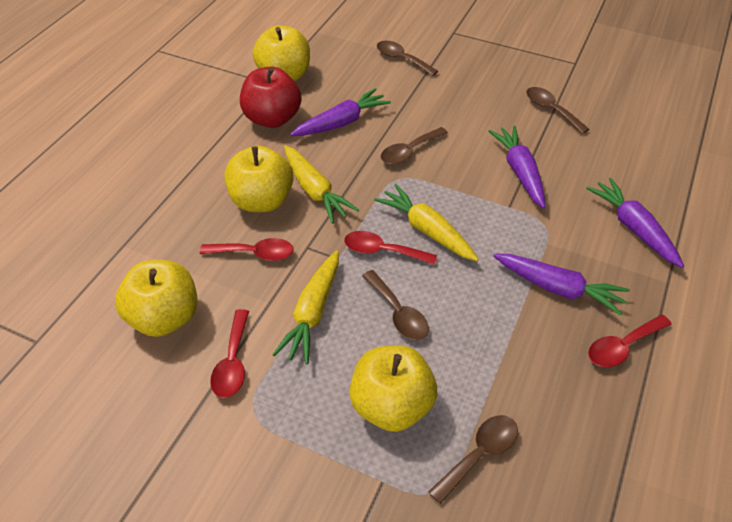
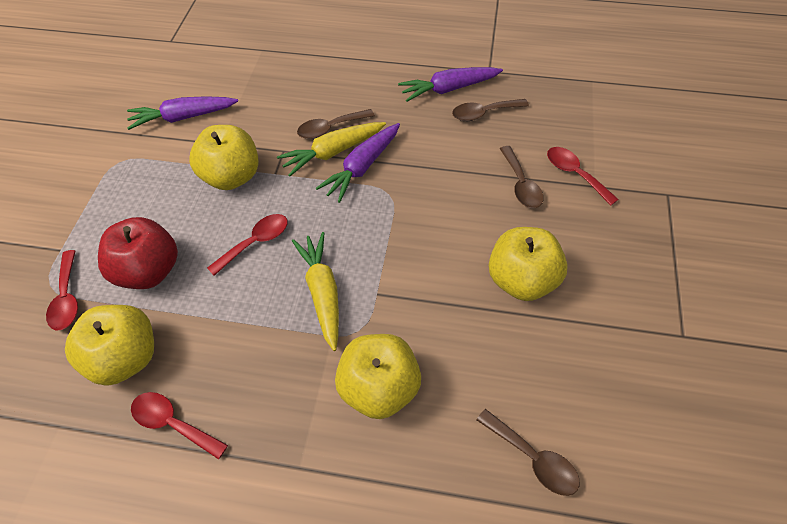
brown spoon: 5 -> 4
purple carrot: 4 -> 3
yellow carrot: 3 -> 2

